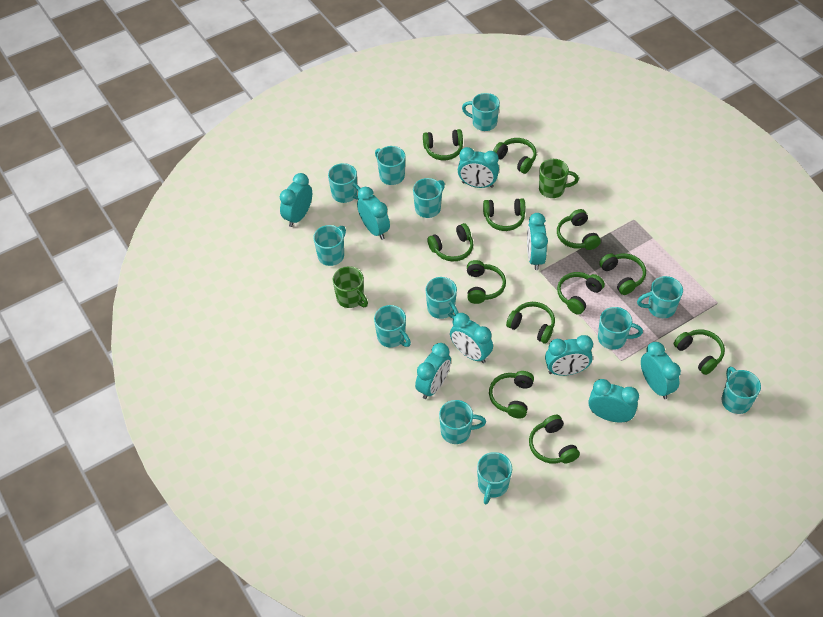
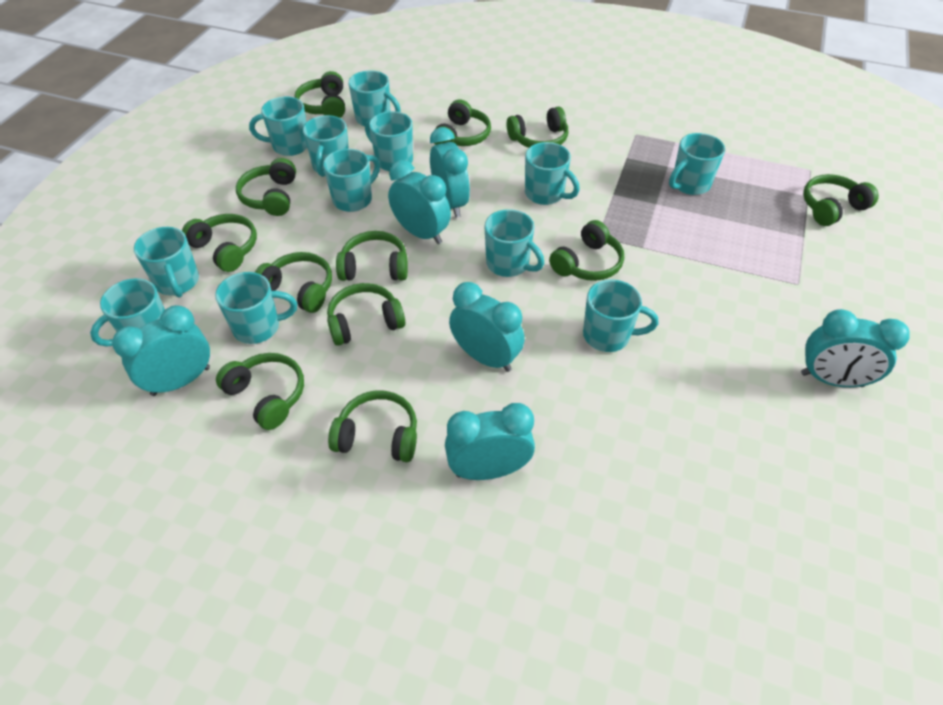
green mug: 2 -> 0
turquoise clock: 9 -> 6

